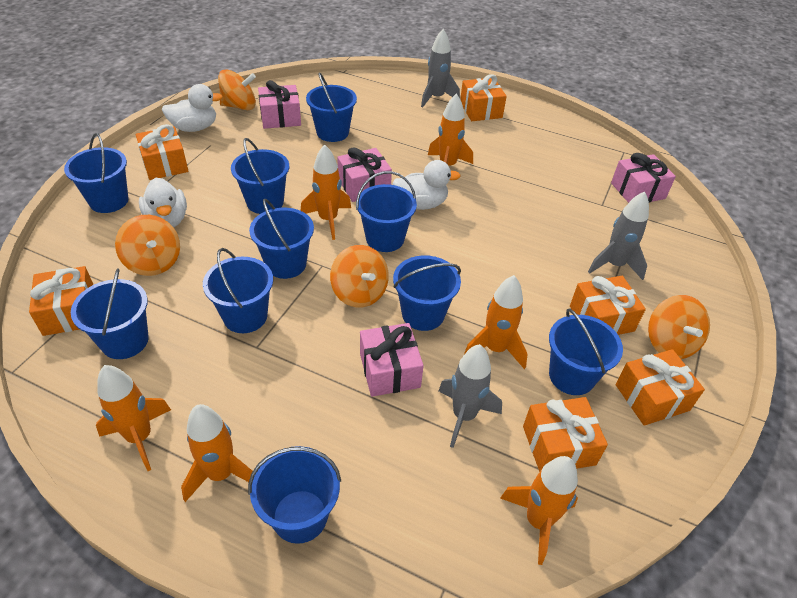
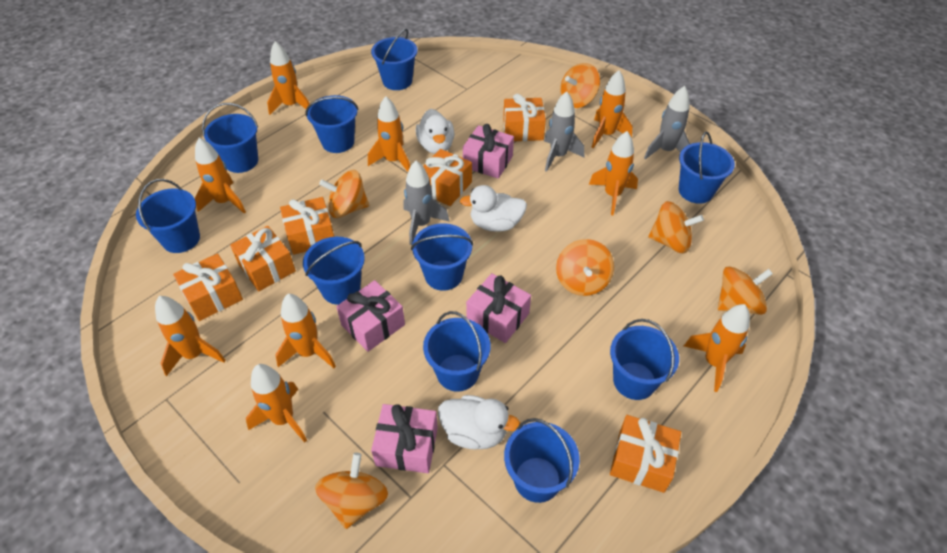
orange rocket: 6 -> 9
orange spinning top: 4 -> 6

